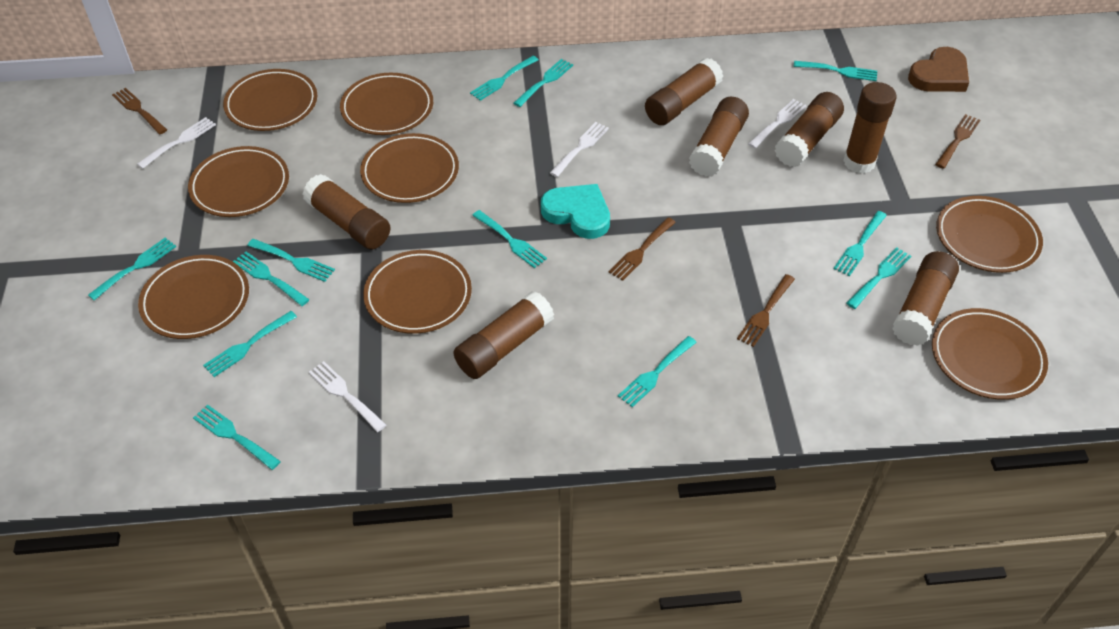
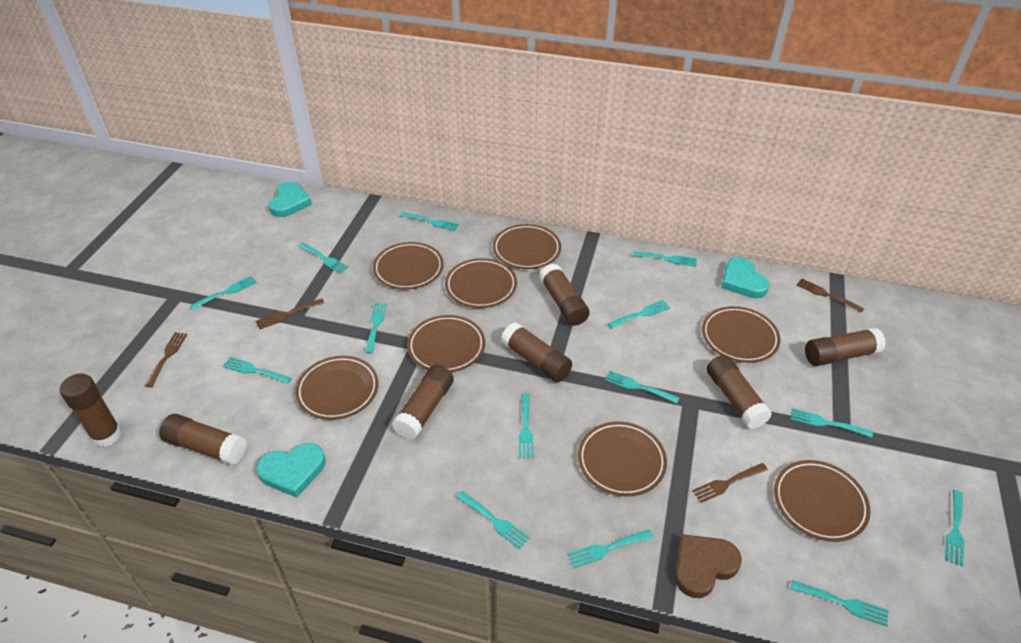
turquoise fork: 12 -> 14
turquoise heart: 1 -> 3
white fork: 4 -> 0

